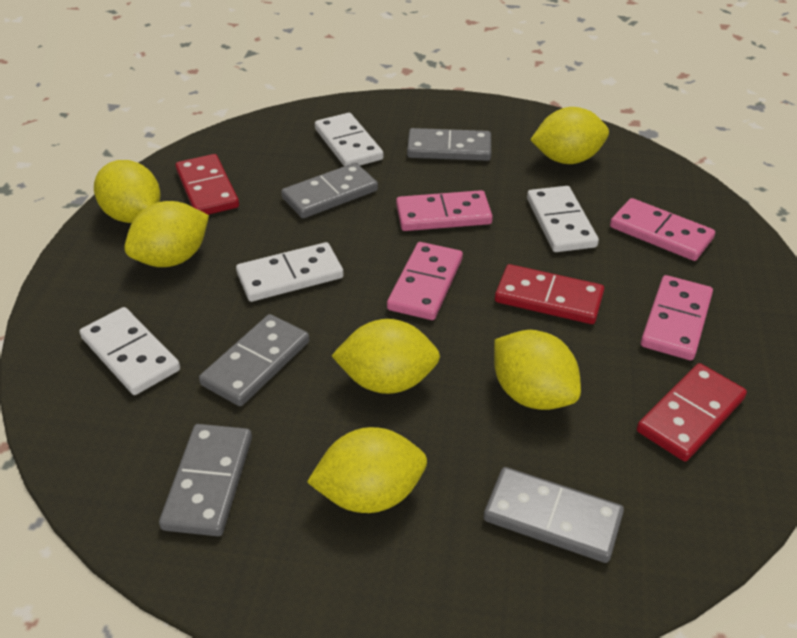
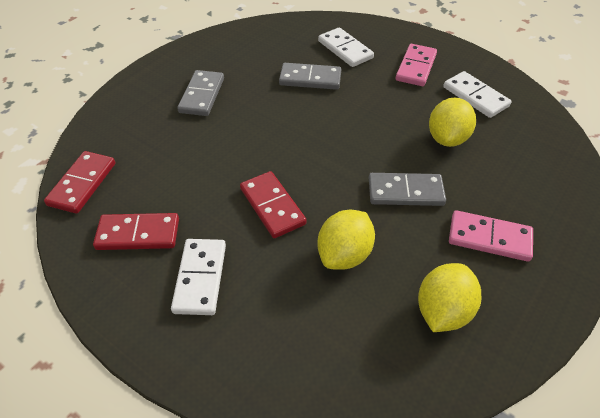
grey domino: 5 -> 3
pink domino: 4 -> 2
white domino: 4 -> 3
yellow lemon: 6 -> 3

